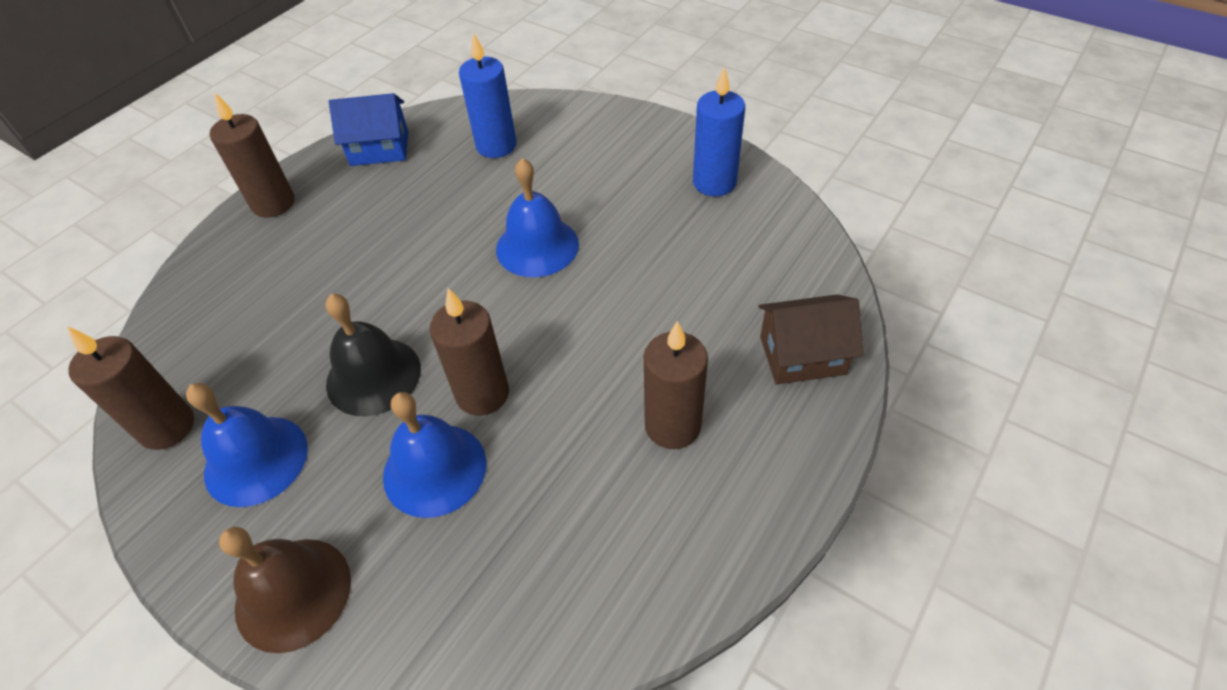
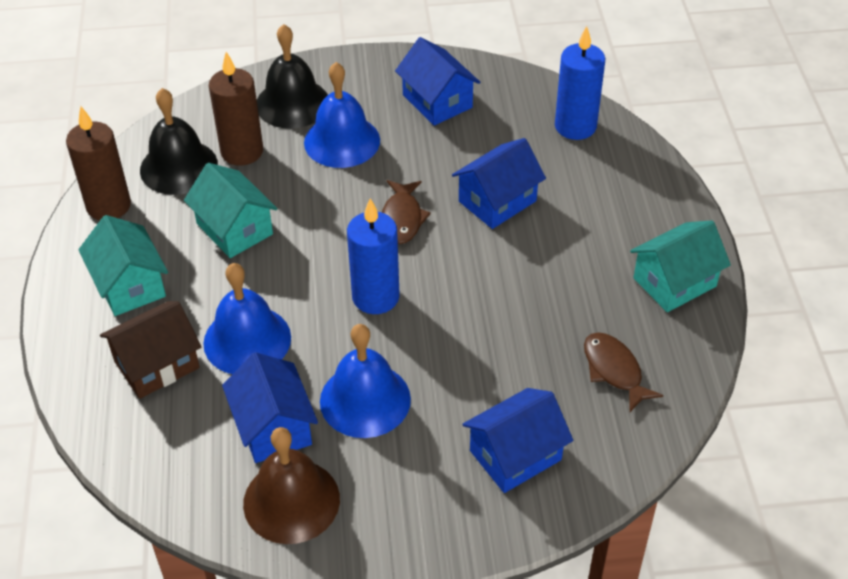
black bell: 1 -> 2
blue house: 1 -> 4
brown candle: 4 -> 2
brown fish: 0 -> 2
turquoise house: 0 -> 3

